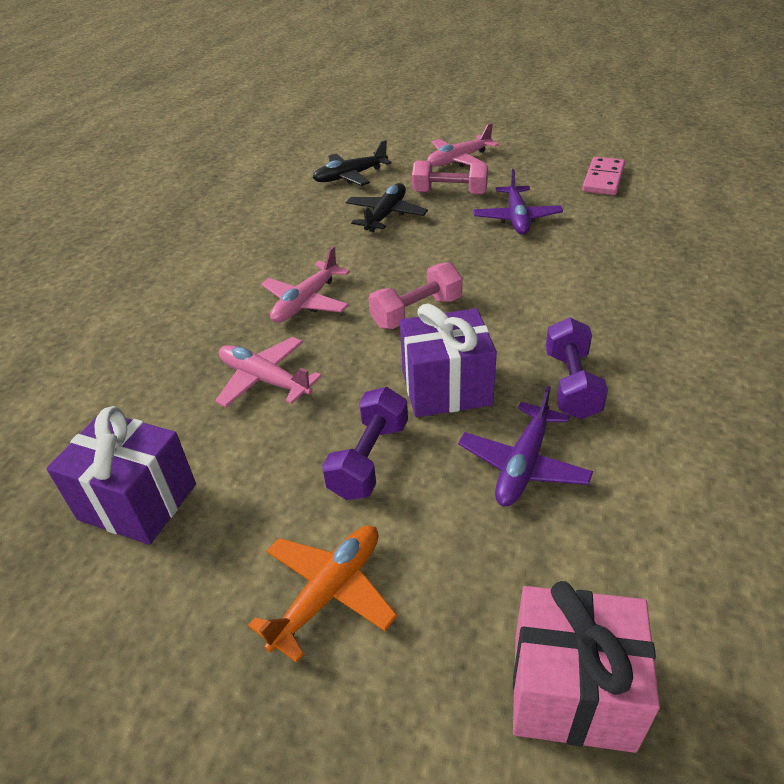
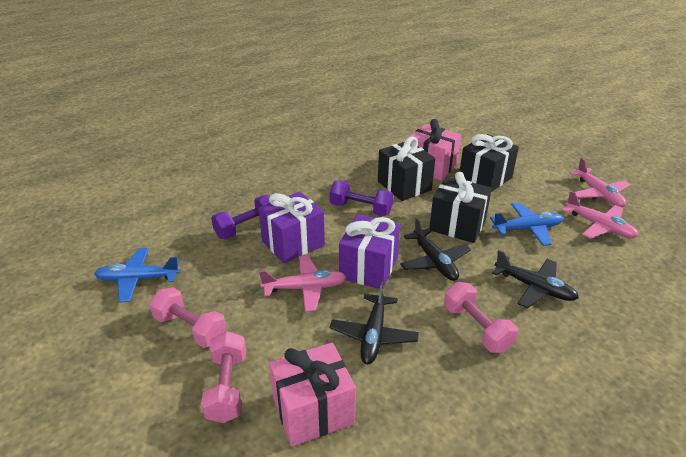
black gift: 0 -> 3
black plane: 2 -> 3
blue plane: 0 -> 2
orange plane: 1 -> 0
pink domino: 1 -> 0
pink dumbbell: 2 -> 3
pink gift: 1 -> 2
purple plane: 2 -> 0

